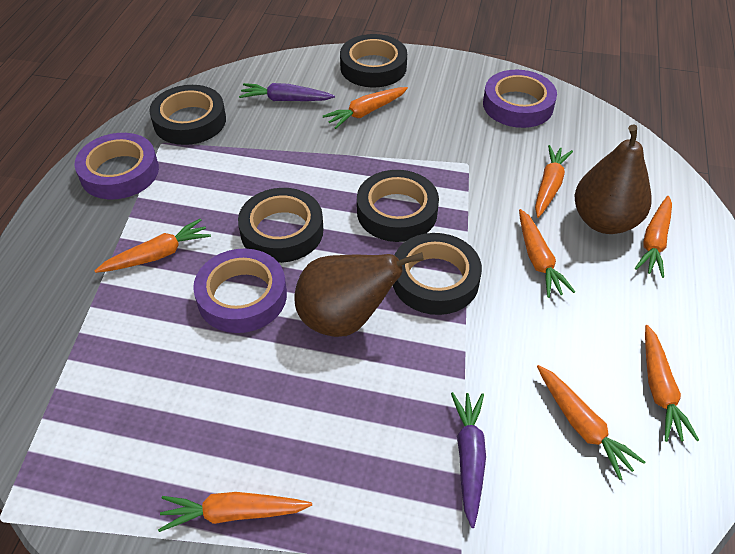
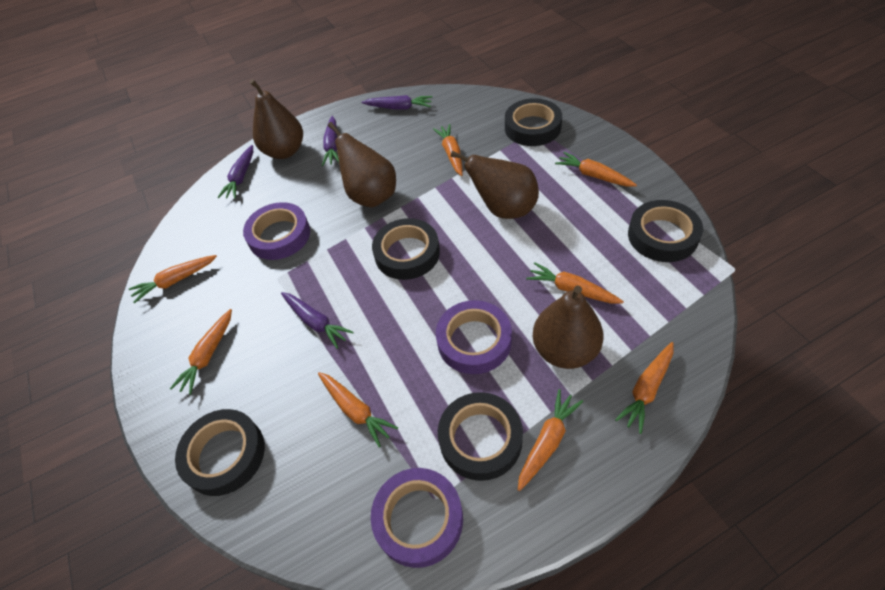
brown pear: 2 -> 4
purple carrot: 2 -> 4

